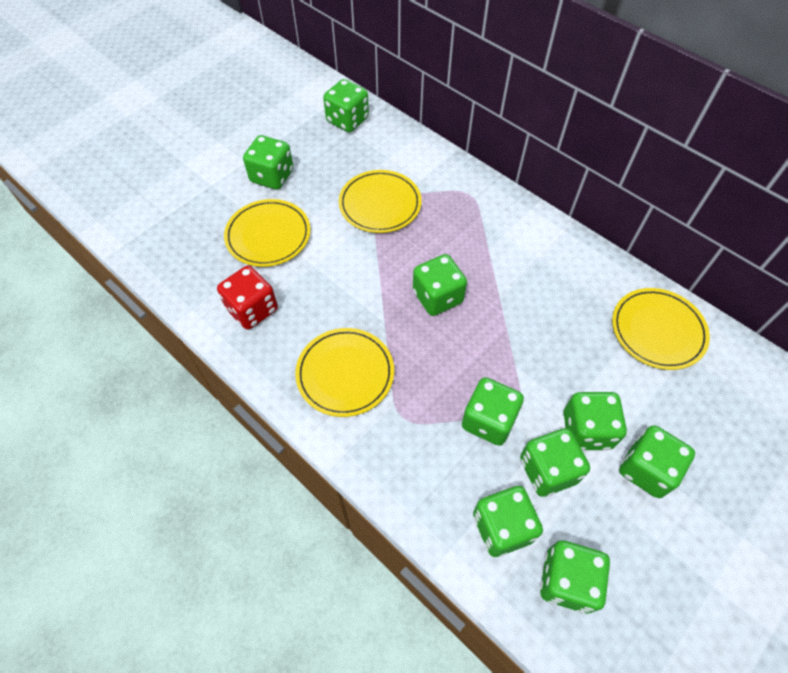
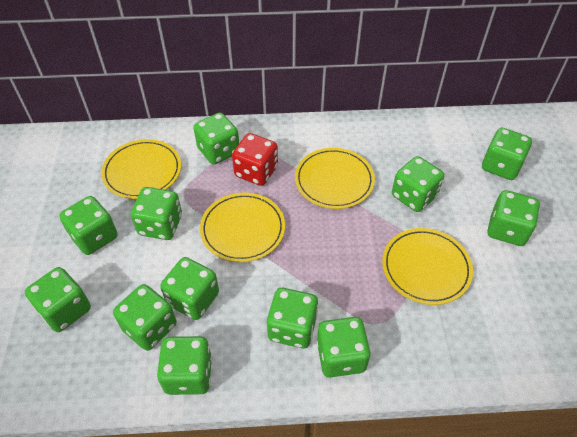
green dice: 9 -> 12

